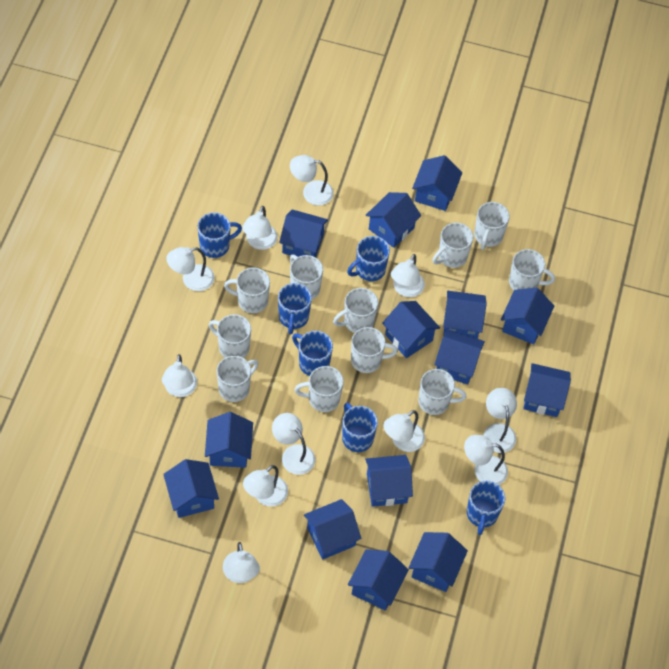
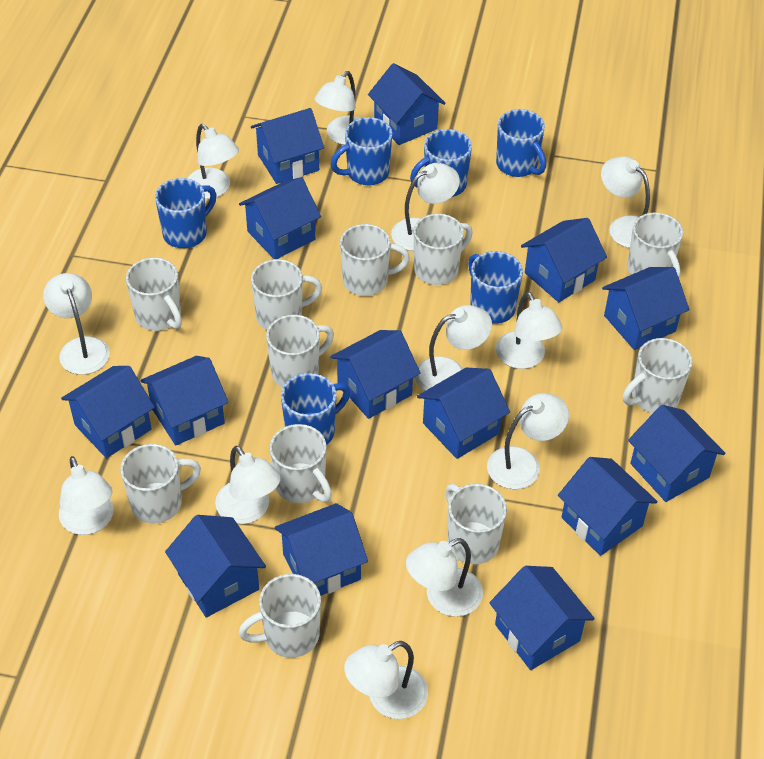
white lamp: 11 -> 12

